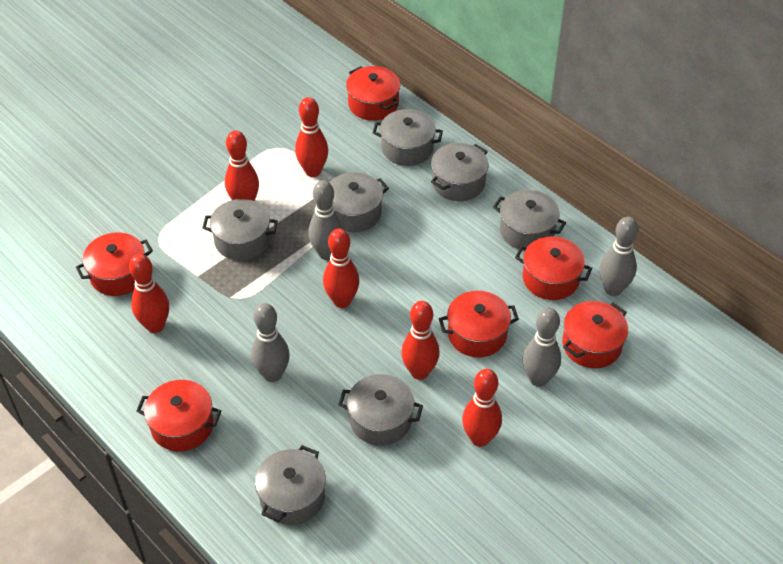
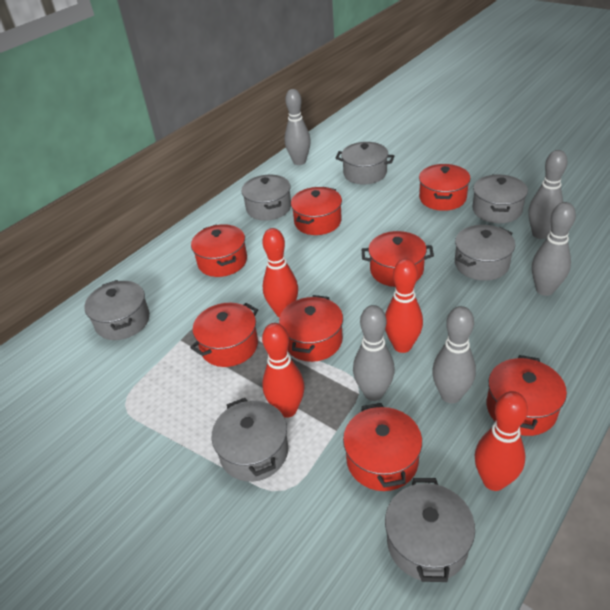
grey bowling pin: 4 -> 5
red bowling pin: 6 -> 4
red pot: 6 -> 8

